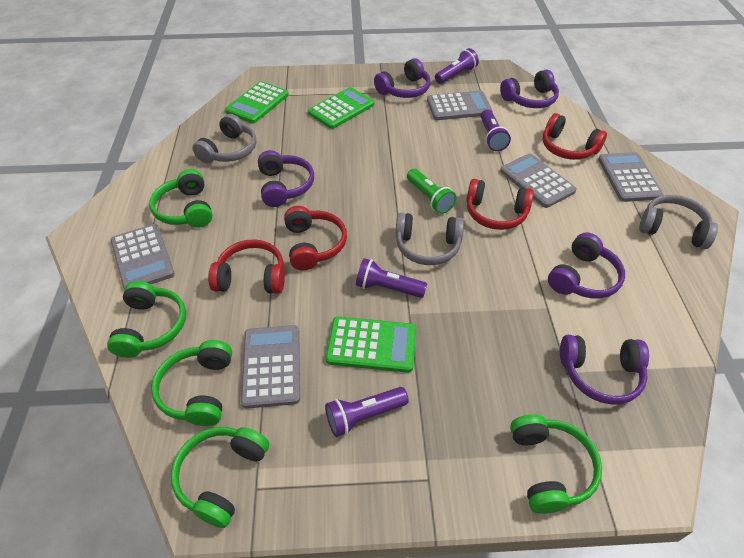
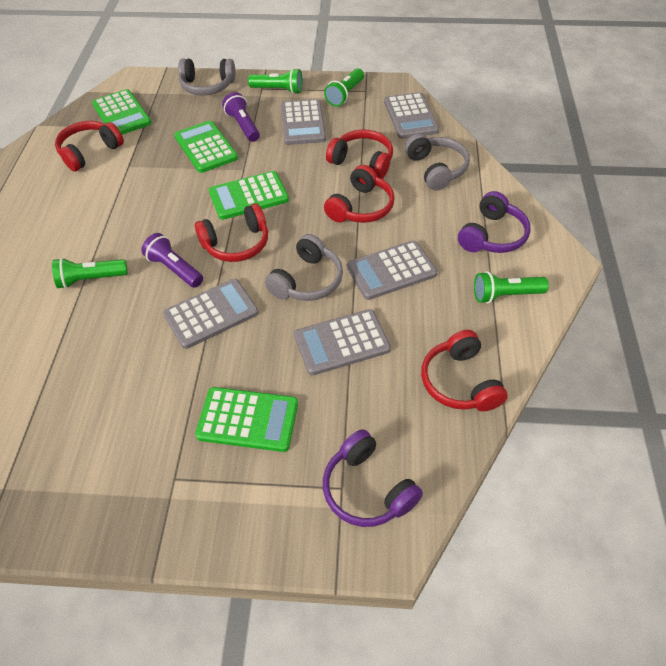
green calculator: 3 -> 4
green flashlight: 1 -> 4
green headphones: 5 -> 0
purple flashlight: 4 -> 2
purple headphones: 5 -> 2
red headphones: 4 -> 5

